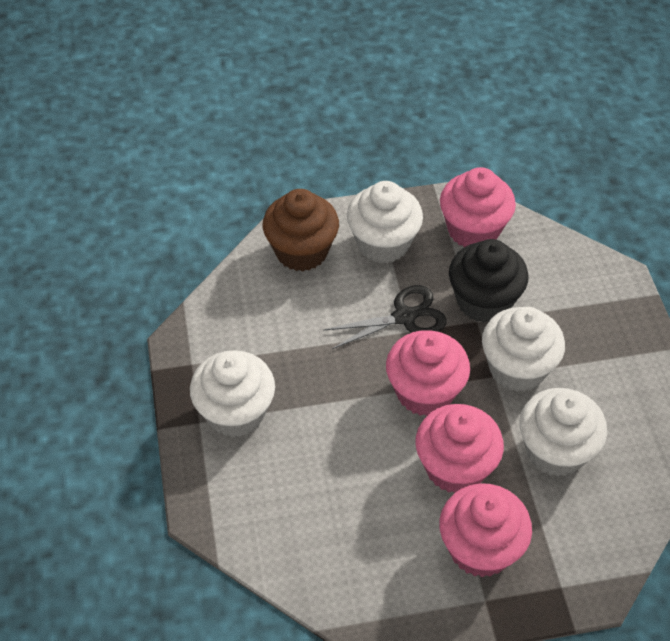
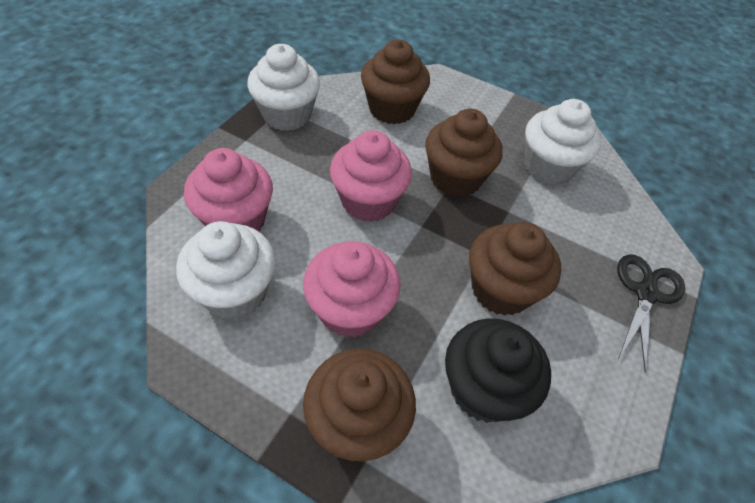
brown cupcake: 1 -> 4
pink cupcake: 4 -> 3
white cupcake: 4 -> 3

